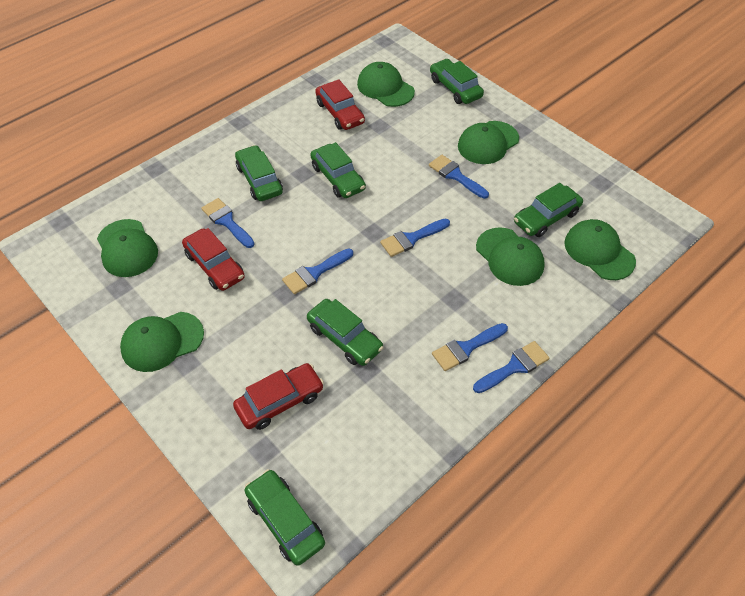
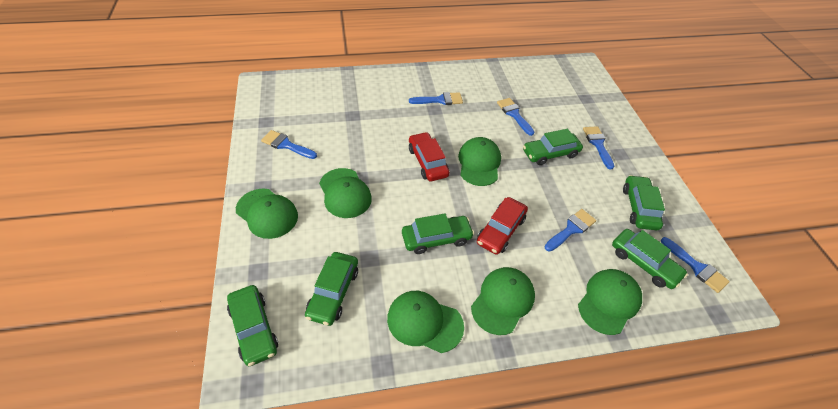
red car: 3 -> 2

